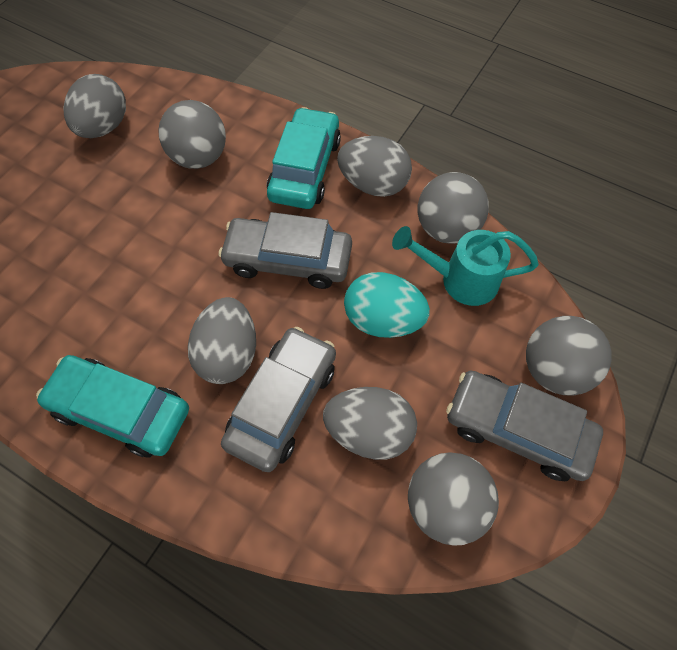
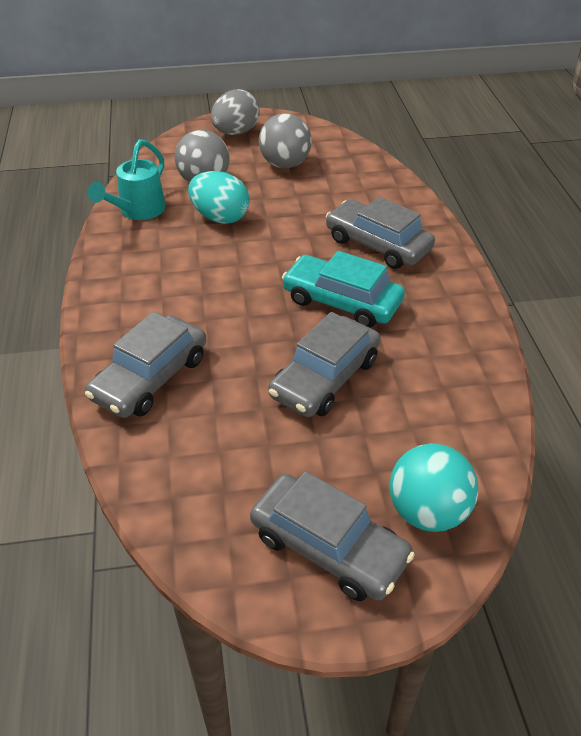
grey ball: 4 -> 2
grey car: 3 -> 4
grey egg: 4 -> 1
turquoise ball: 0 -> 1
turquoise car: 2 -> 1

